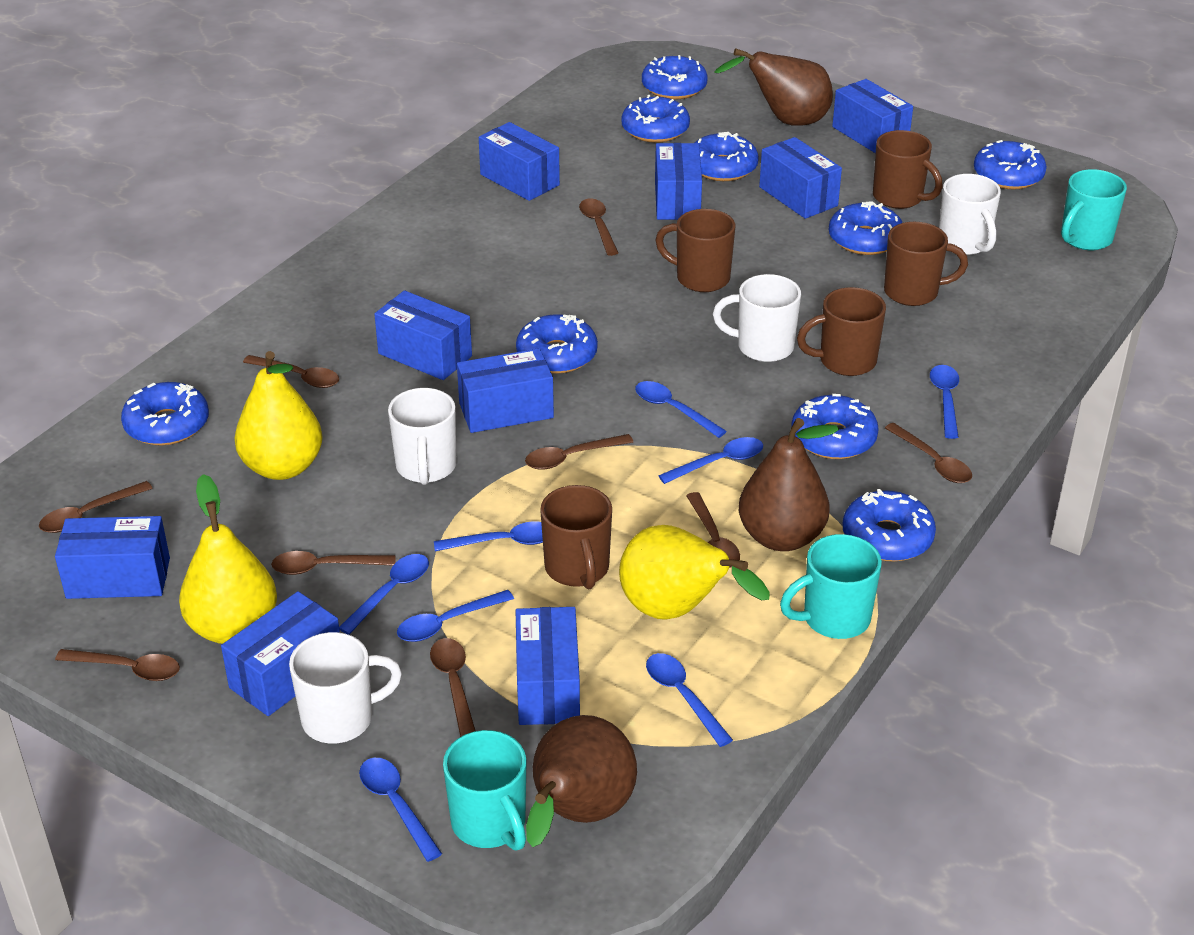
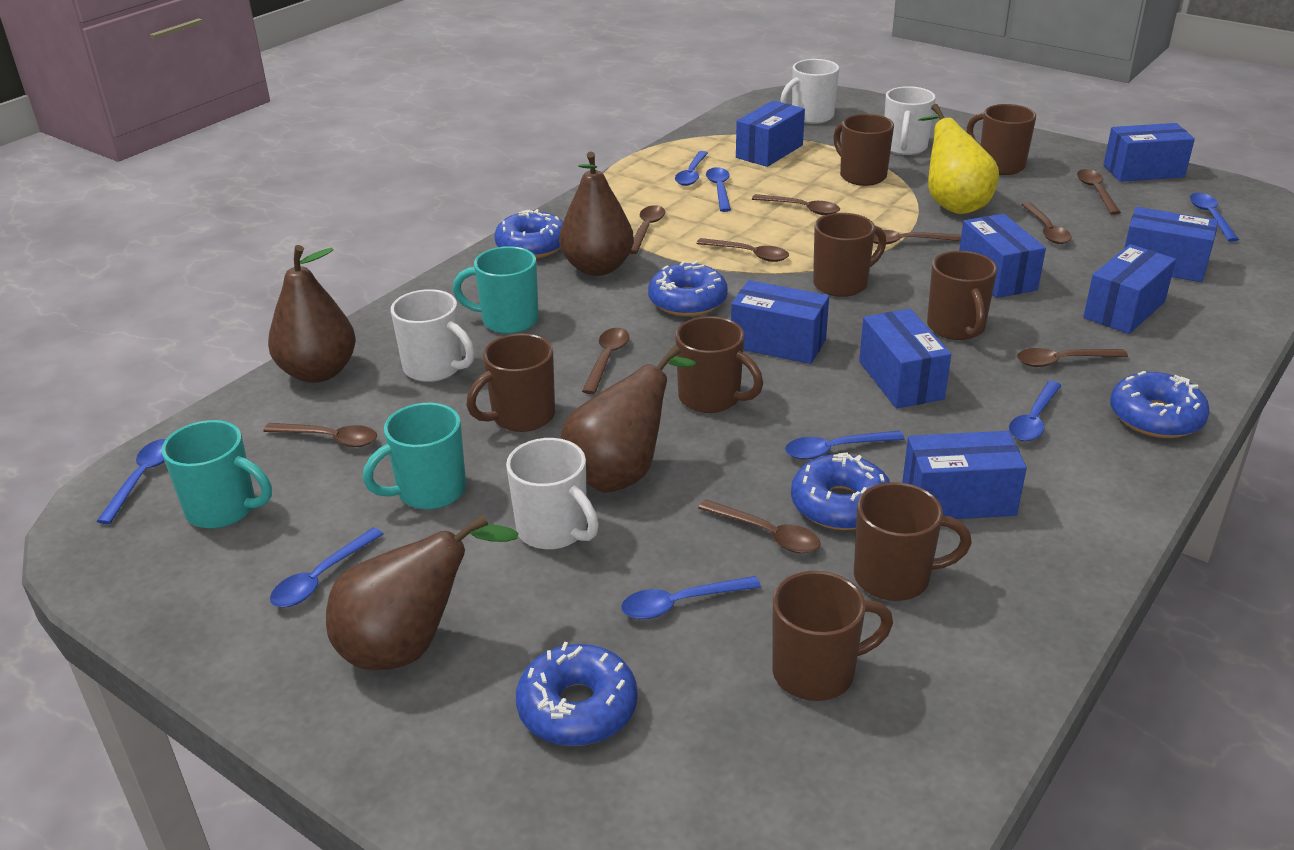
blue box: 9 -> 8
blue donut: 9 -> 5
brown mug: 5 -> 8
brown pear: 3 -> 4
brown spoon: 9 -> 10
yellow pear: 3 -> 1

